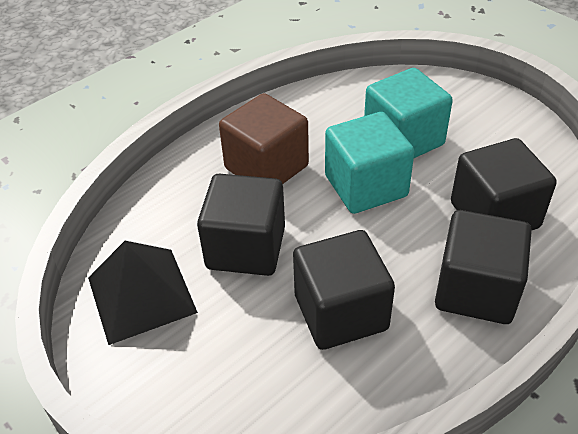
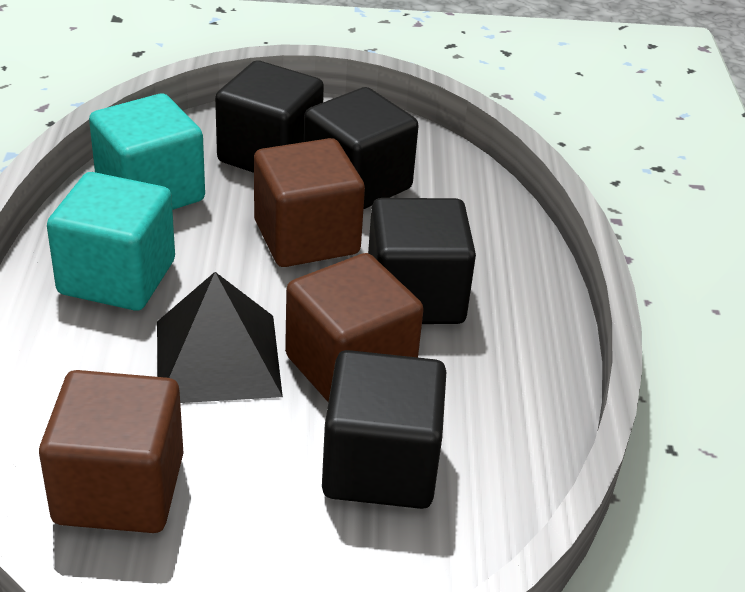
brown cube: 1 -> 3

